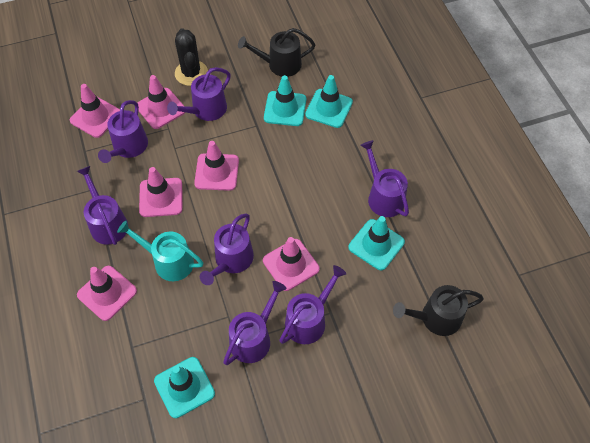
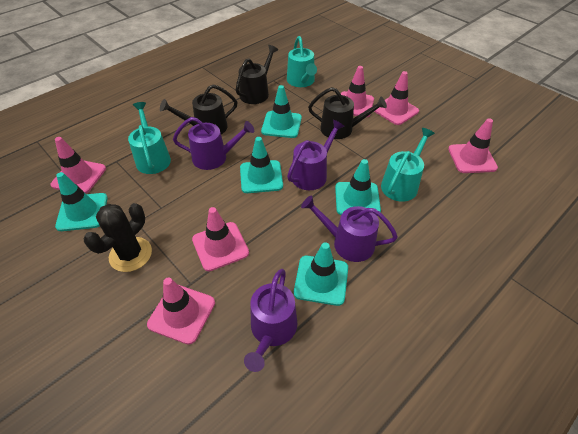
black watering can: 2 -> 3
purple watering can: 7 -> 4
turquoise traffic cone: 4 -> 5
turquoise watering can: 1 -> 3

